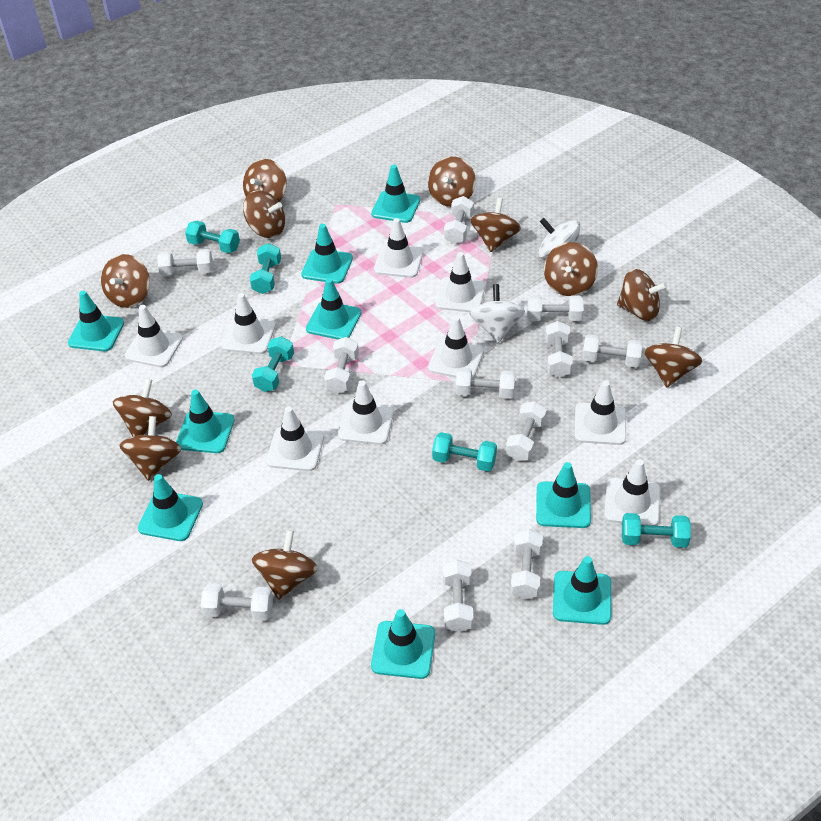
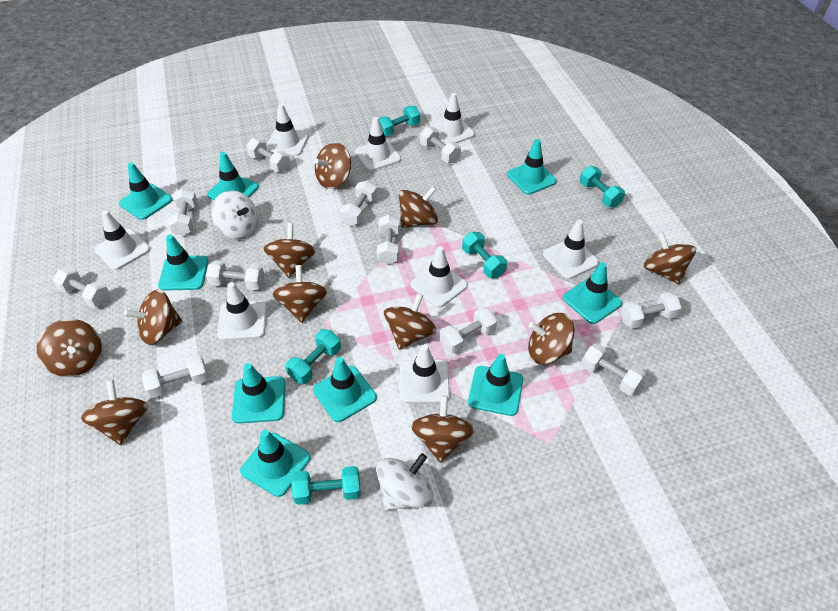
white traffic cone: 9 -> 8

